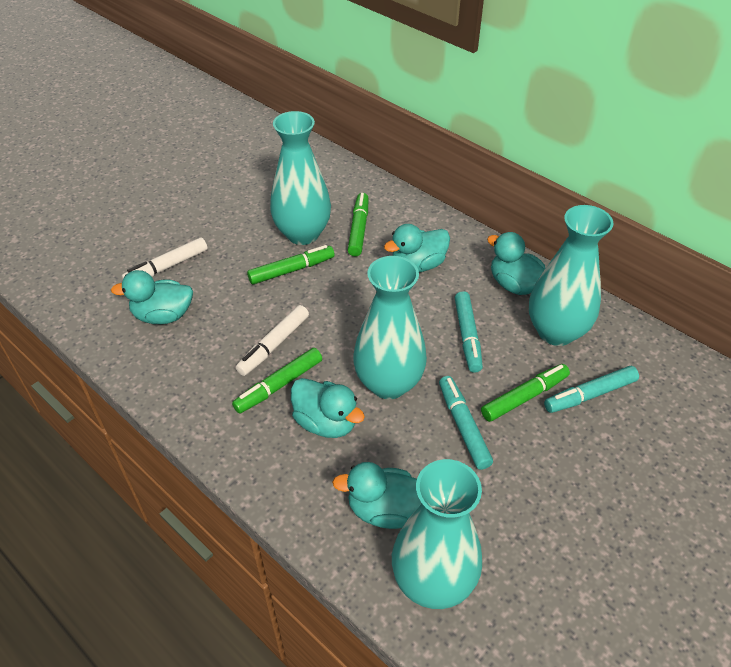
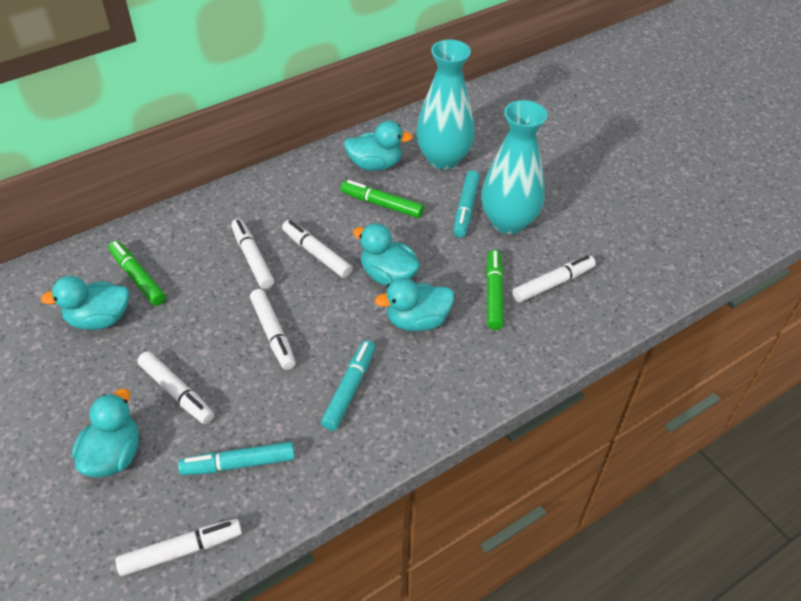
green marker: 4 -> 3
turquoise vase: 4 -> 2
white marker: 2 -> 6

